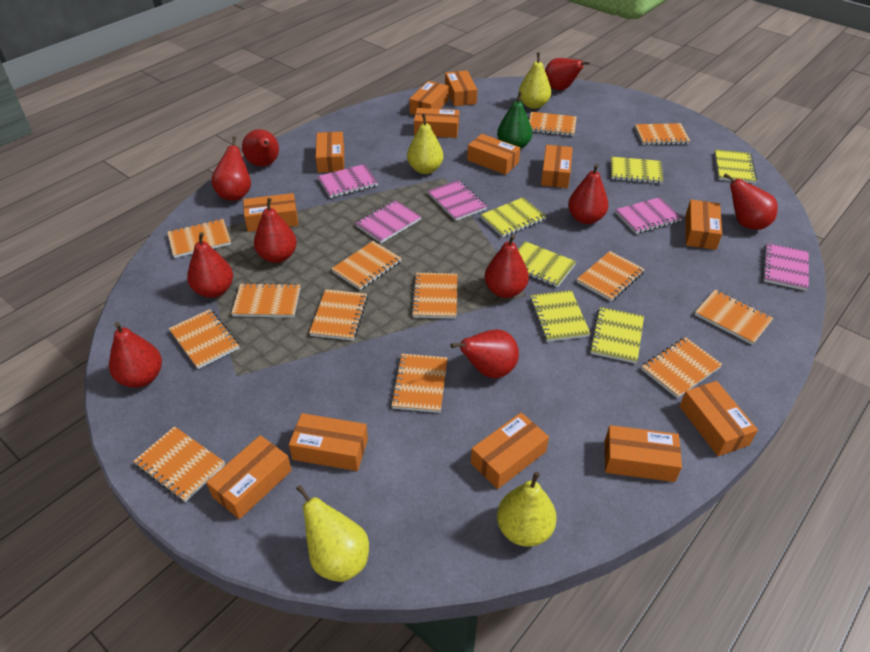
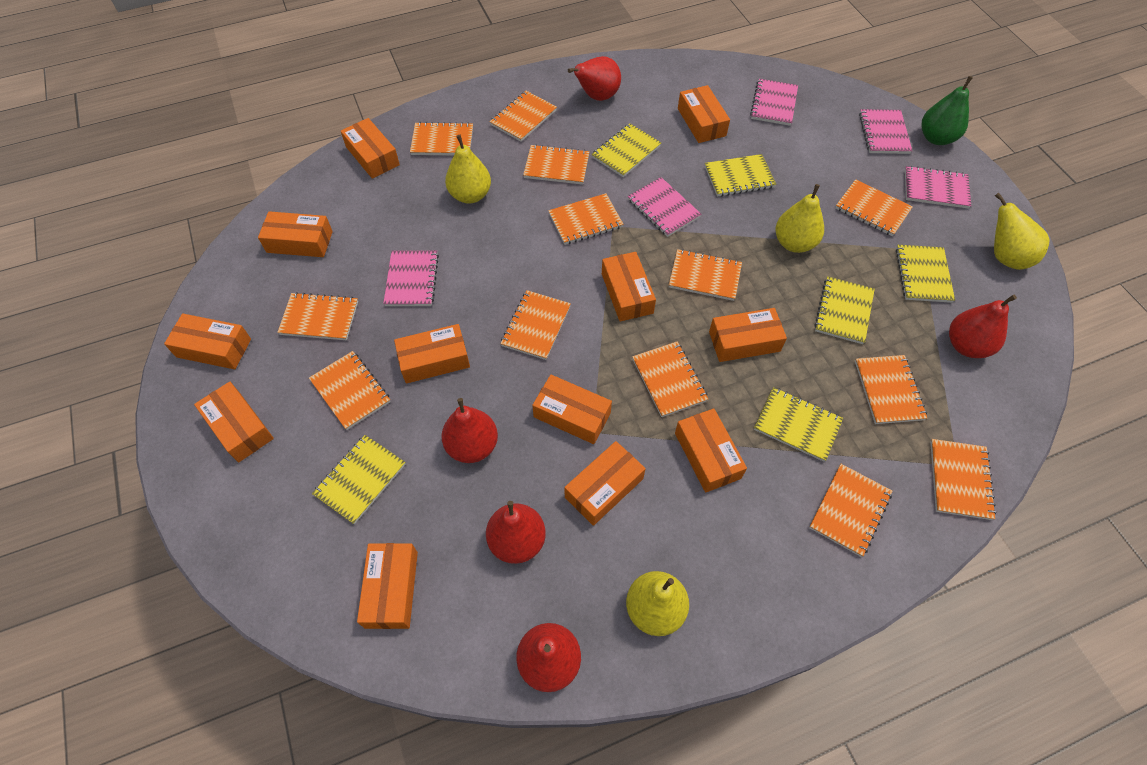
orange box: 13 -> 12
red pear: 10 -> 5

